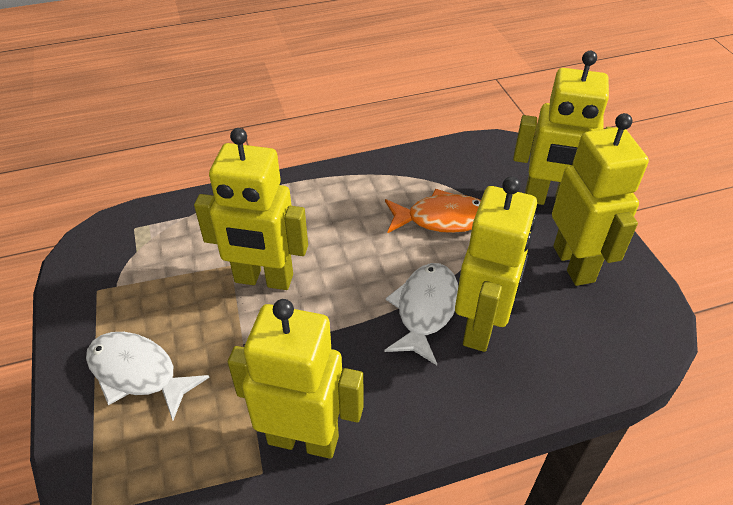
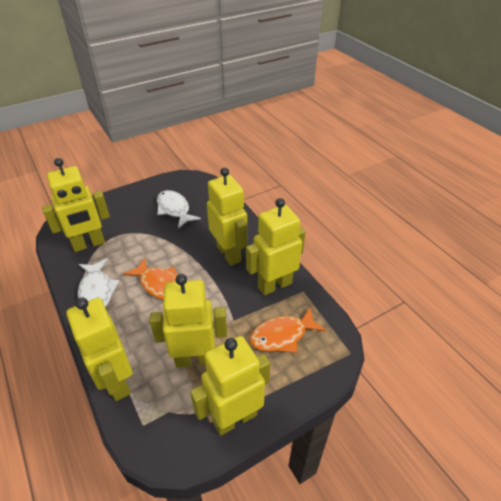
orange fish: 1 -> 2
yellow robot: 5 -> 6

